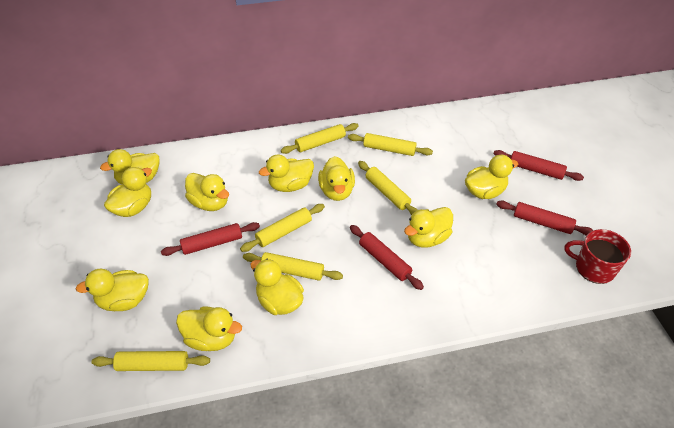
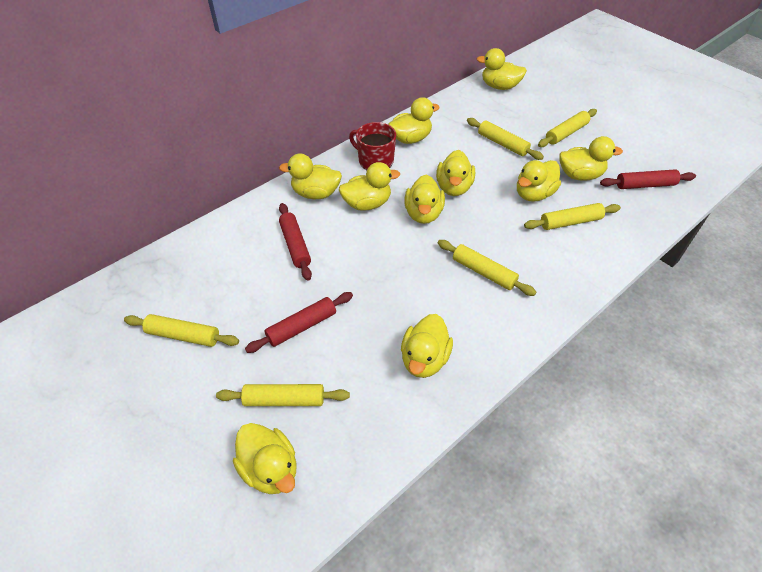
red rolling pin: 4 -> 3

